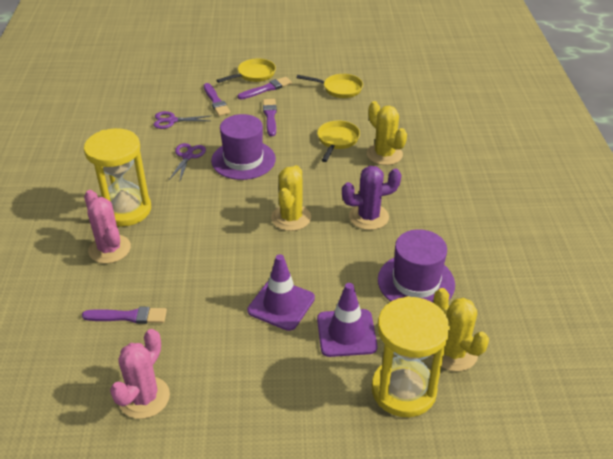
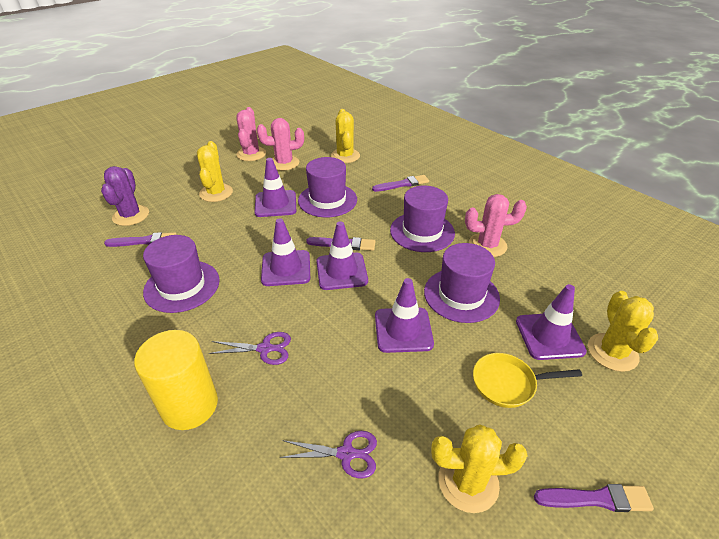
pink cactus: 2 -> 3
purple hat: 2 -> 4
purple traffic cone: 2 -> 5
yellow cactus: 3 -> 4
yellow cylinder: 0 -> 1
yellow hourglass: 2 -> 0
yellow pan: 3 -> 1

